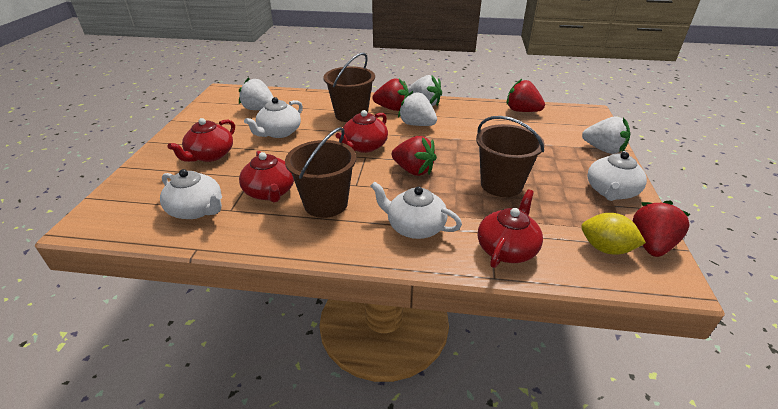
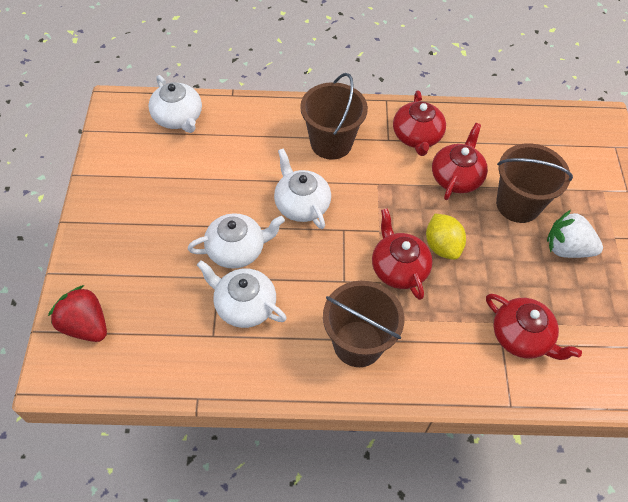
red strawberry: 4 -> 1
white strawberry: 4 -> 1

